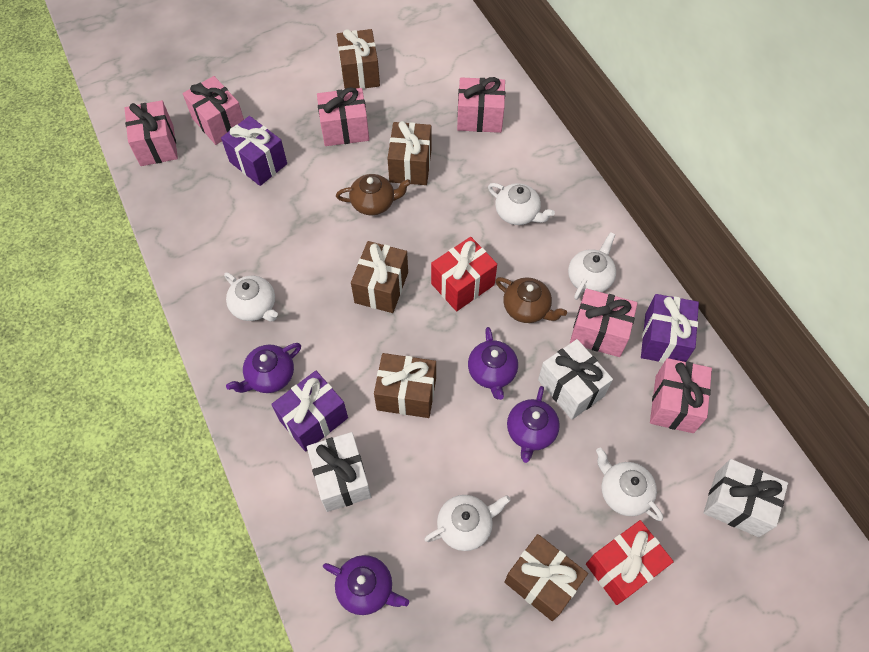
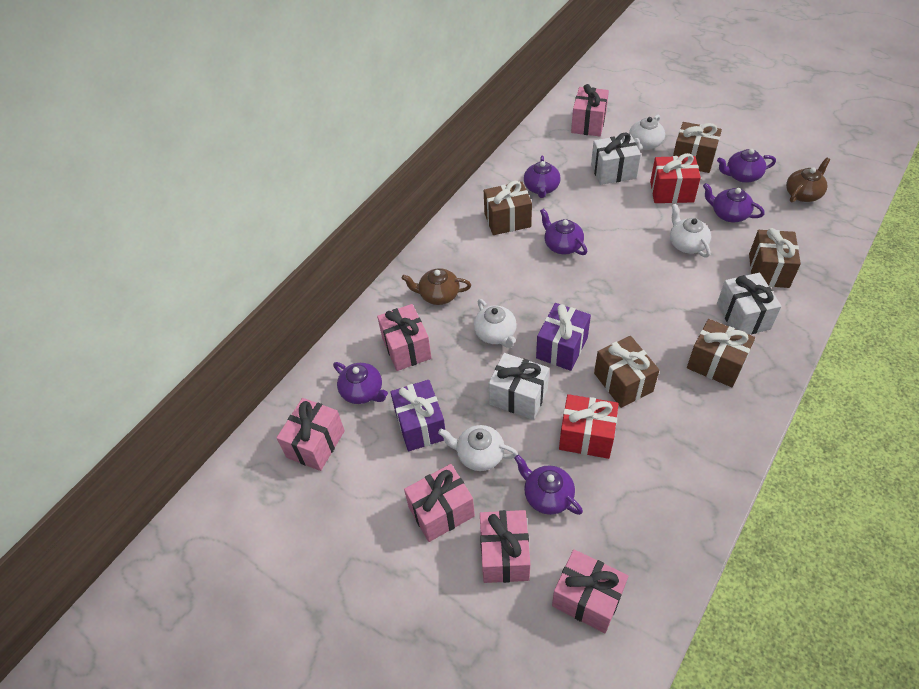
purple gift: 3 -> 2
purple teapot: 4 -> 6
white teapot: 5 -> 4

